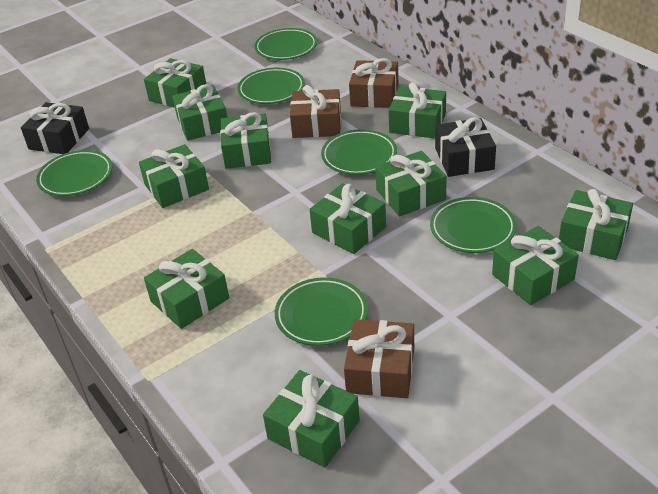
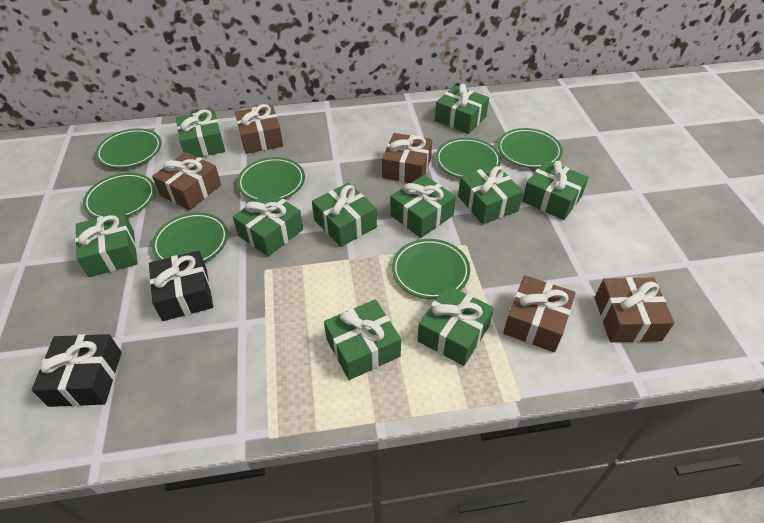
brown gift: 3 -> 5
green gift: 11 -> 10
green plate: 6 -> 7

